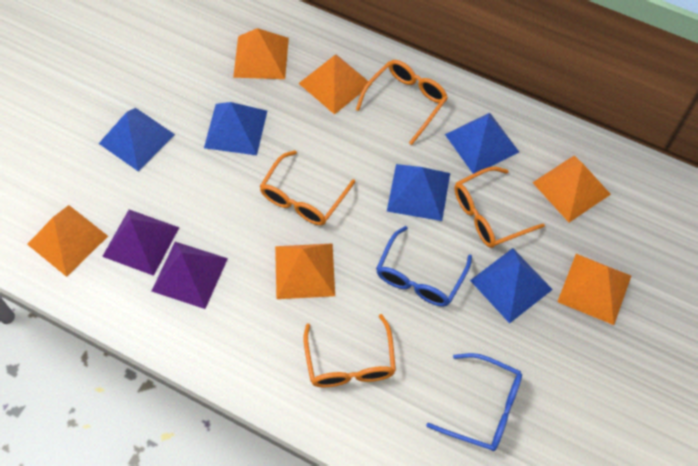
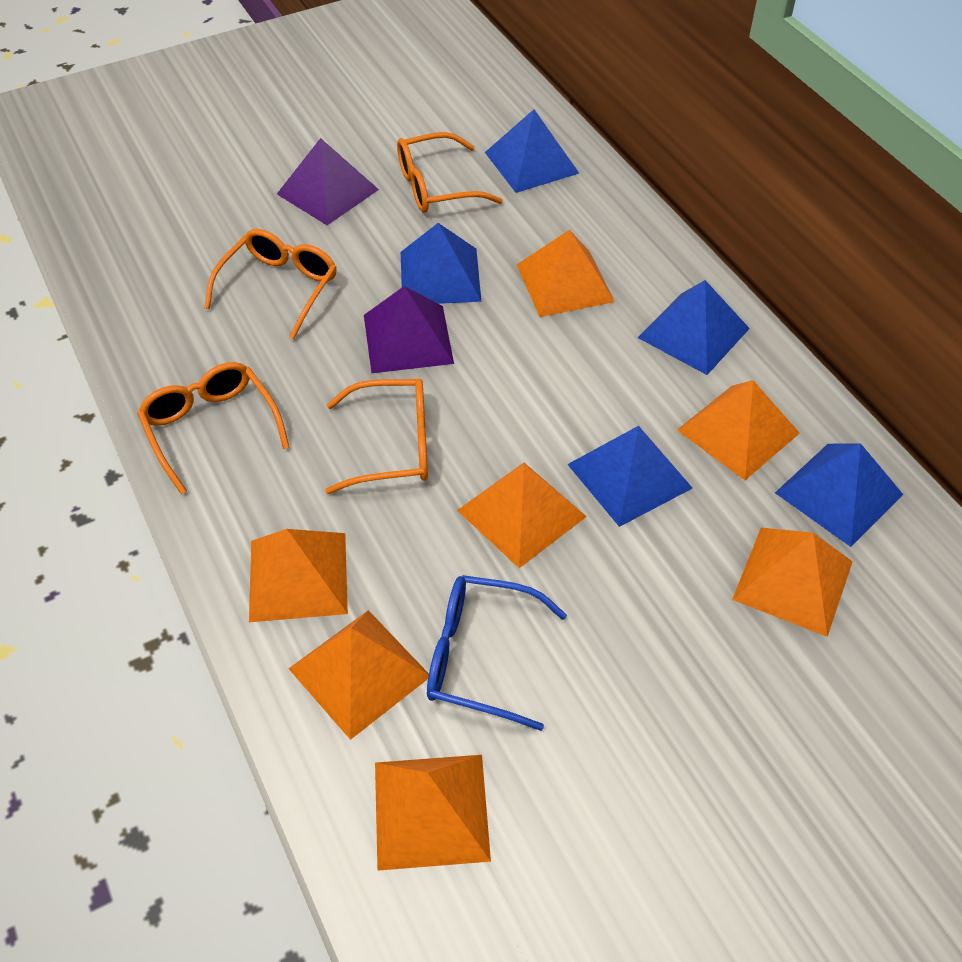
blue glasses: 2 -> 1
orange pyramid: 6 -> 7

